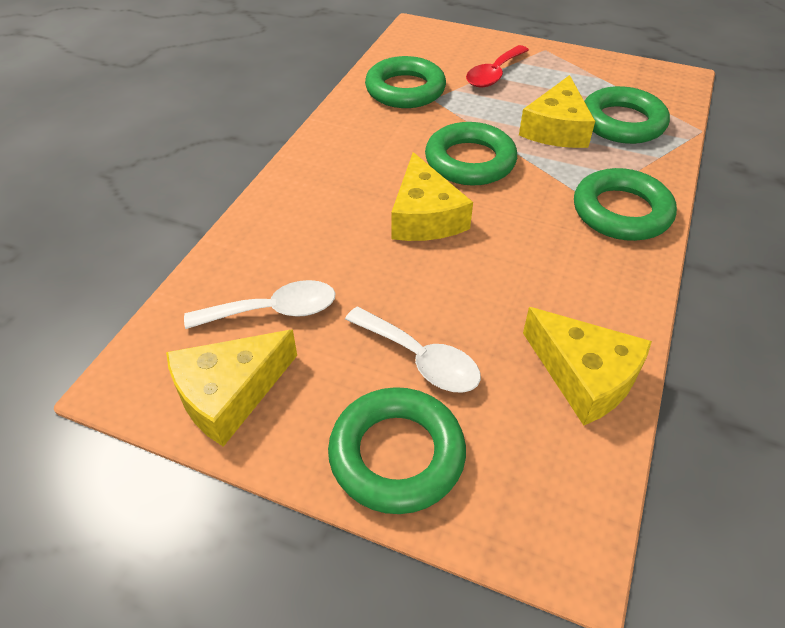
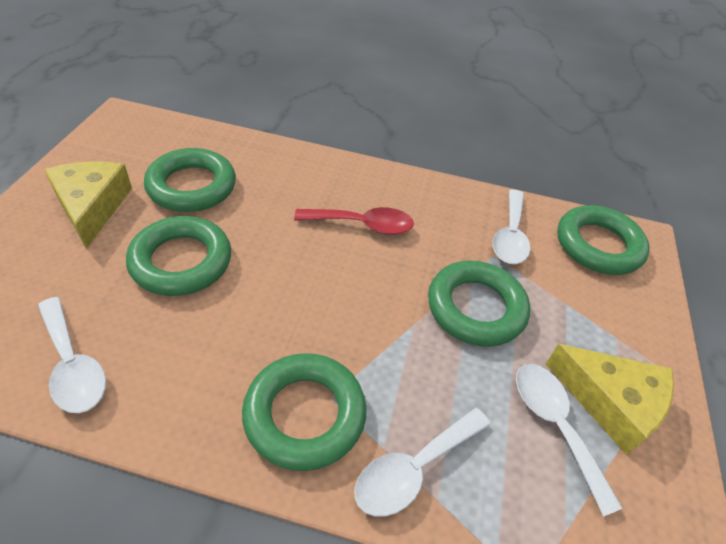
white spoon: 2 -> 4
yellow cheese: 4 -> 2

